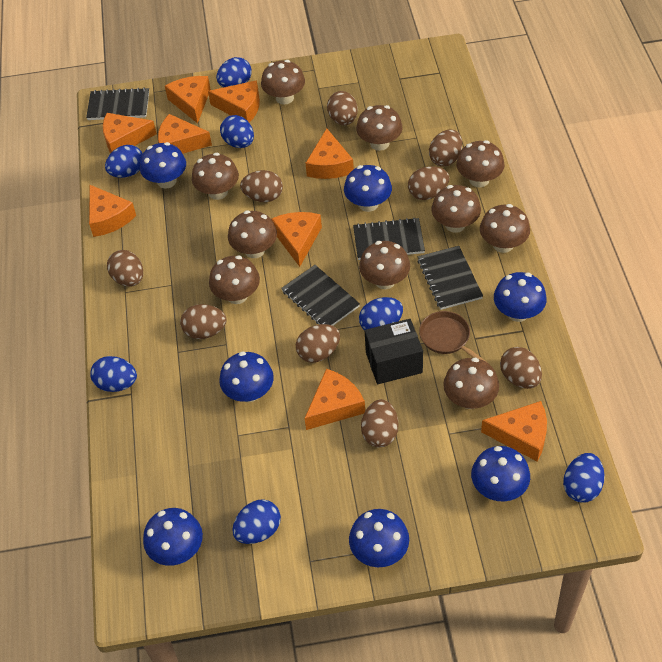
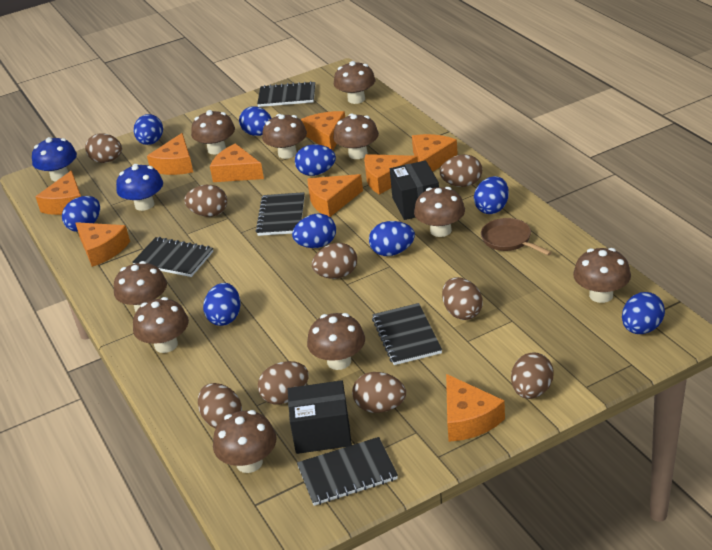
black box: 1 -> 2
black notebook: 4 -> 5
blue egg: 7 -> 9
blue mushroom: 7 -> 2

